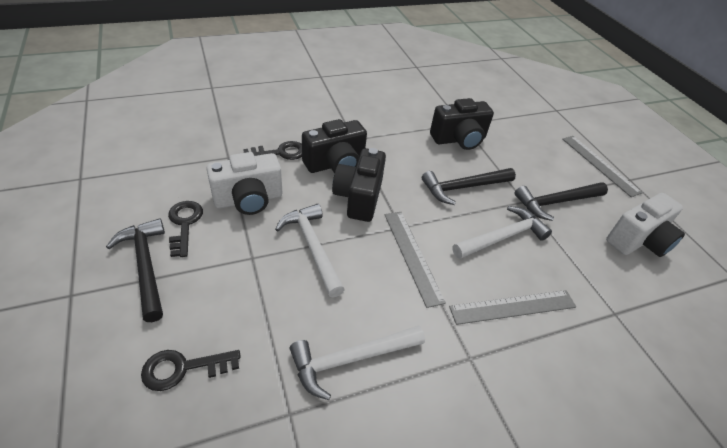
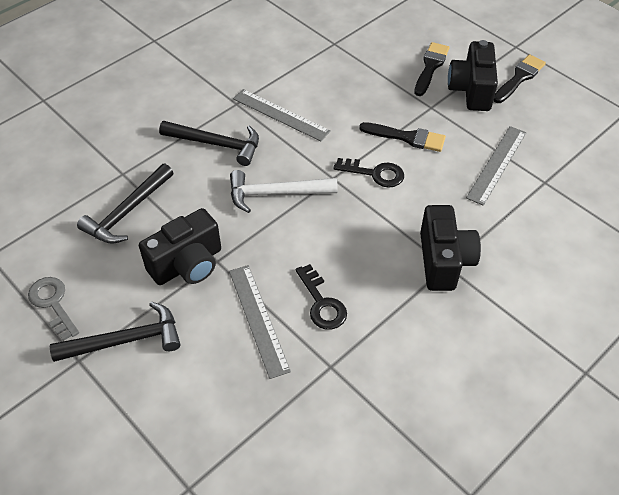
black brush: 0 -> 3
black key: 3 -> 2
grey key: 0 -> 1
white camera: 2 -> 0
white hammer: 3 -> 1

